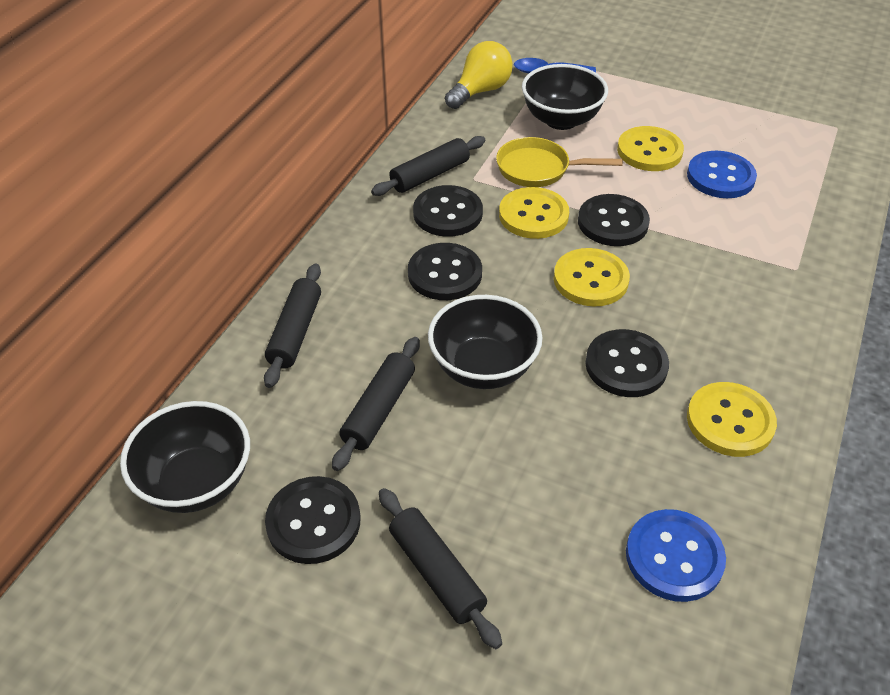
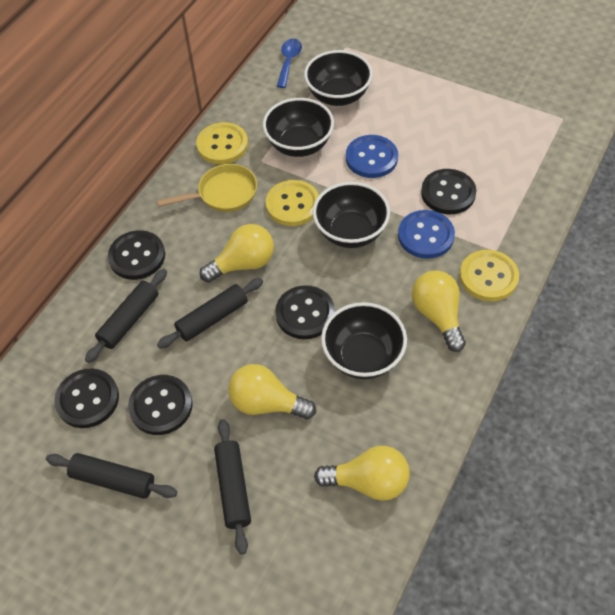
black bowl: 3 -> 4
yellow button: 4 -> 3
yellow light bulb: 1 -> 4

